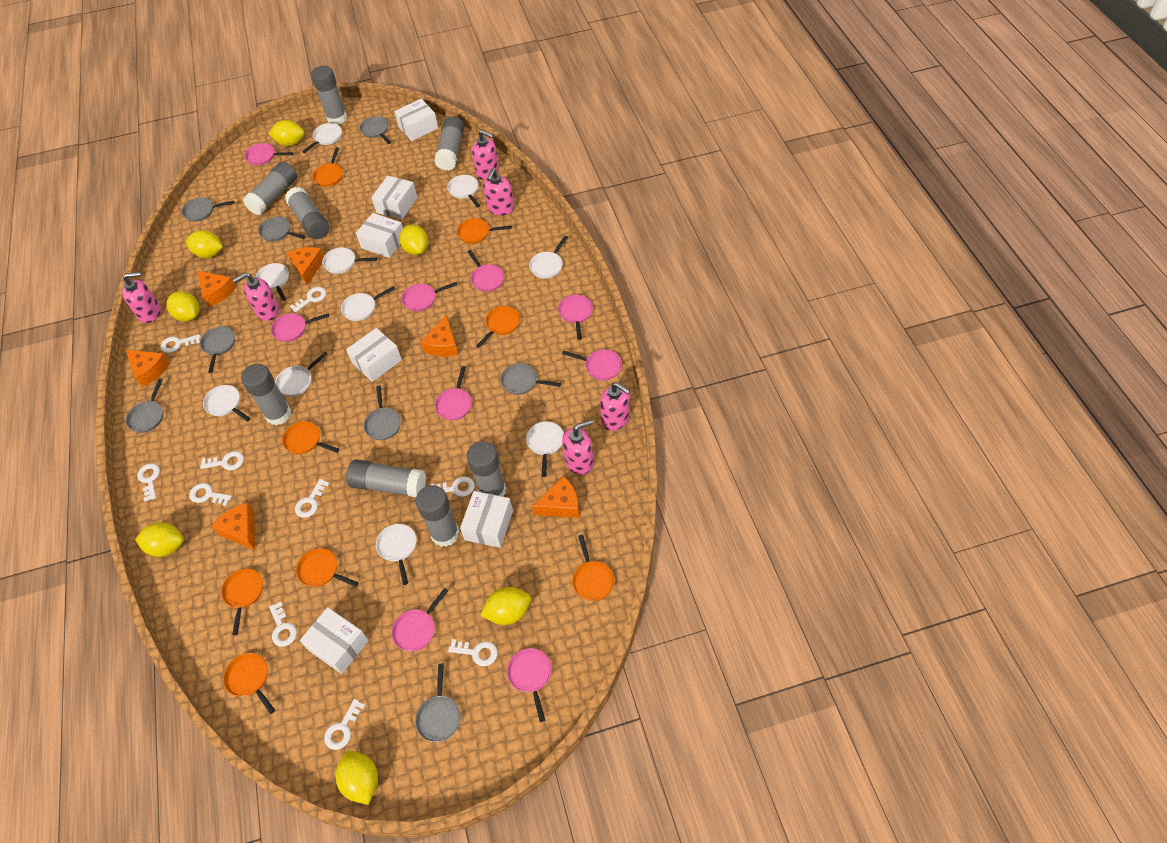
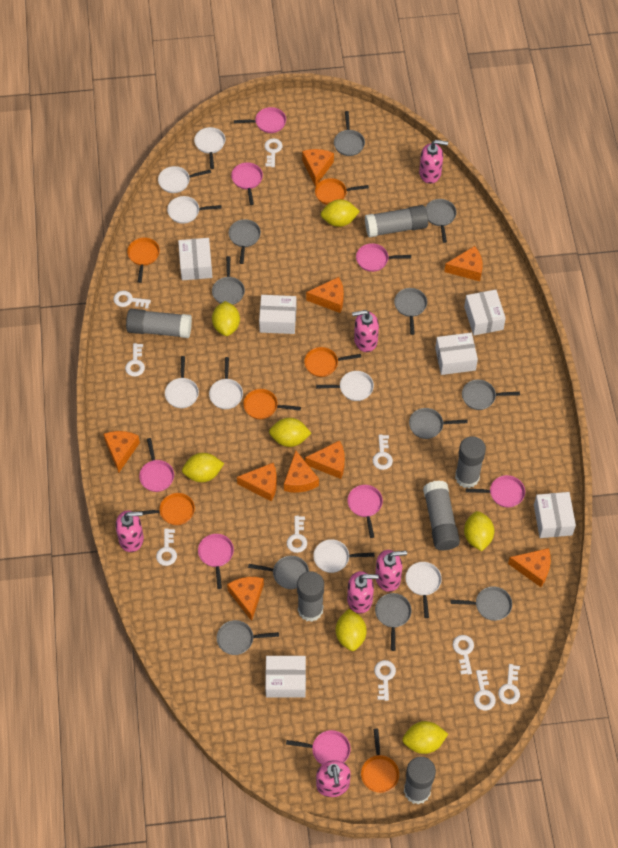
grey glue stick: 8 -> 6
grey pan: 8 -> 11
orange cheese: 6 -> 9
orange pan: 8 -> 6
pink pan: 9 -> 8
white pan: 10 -> 8

